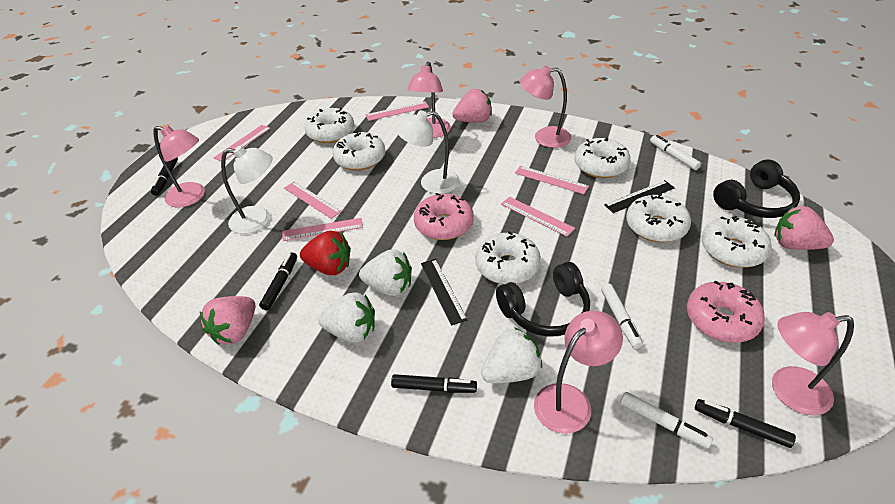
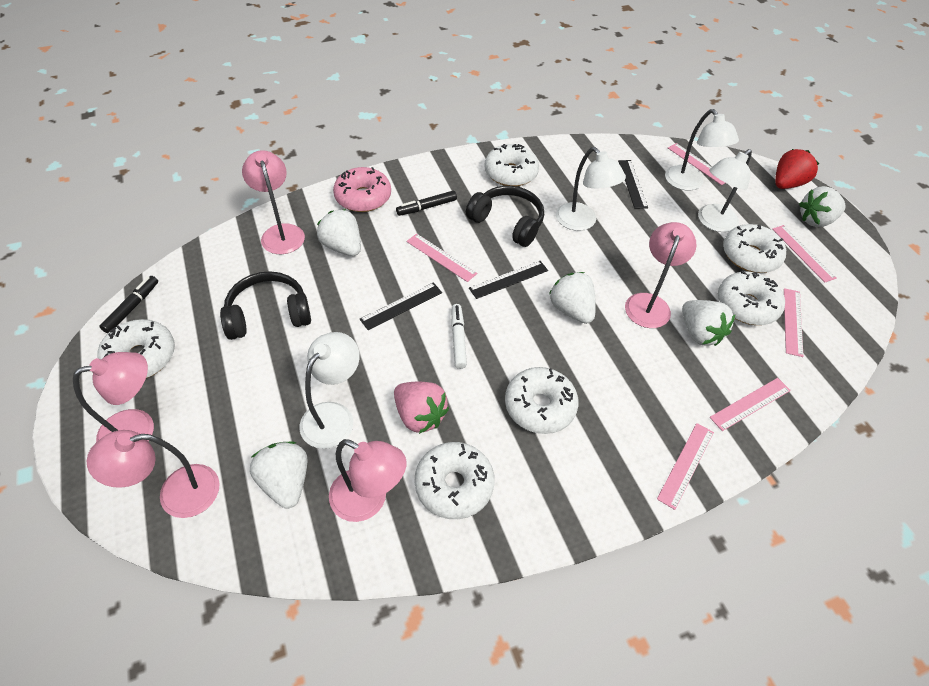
black marker: 4 -> 2
black ruler: 2 -> 3
pink donut: 2 -> 1
pink strawberry: 3 -> 1
white lamp: 2 -> 4
white marker: 3 -> 1
white strawberry: 3 -> 5

